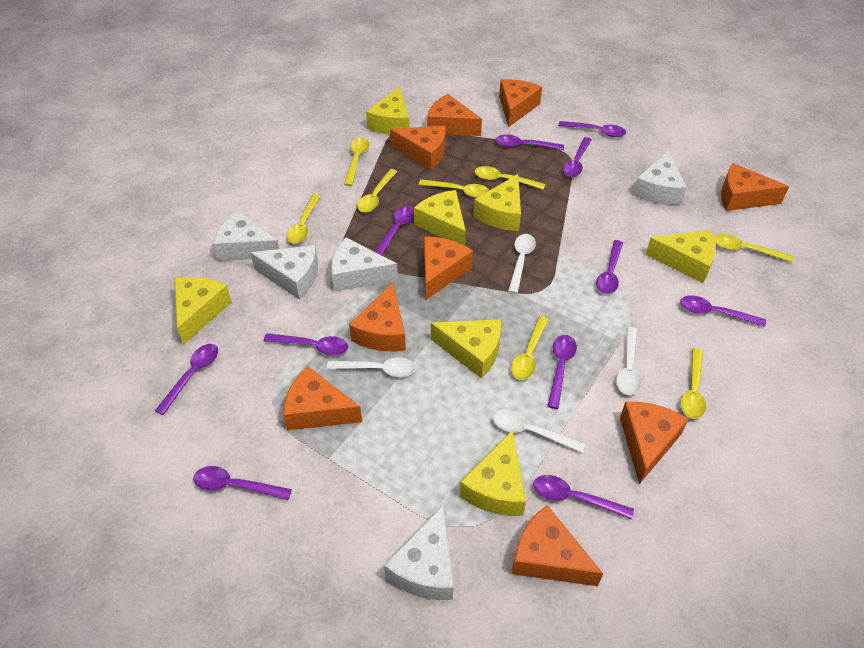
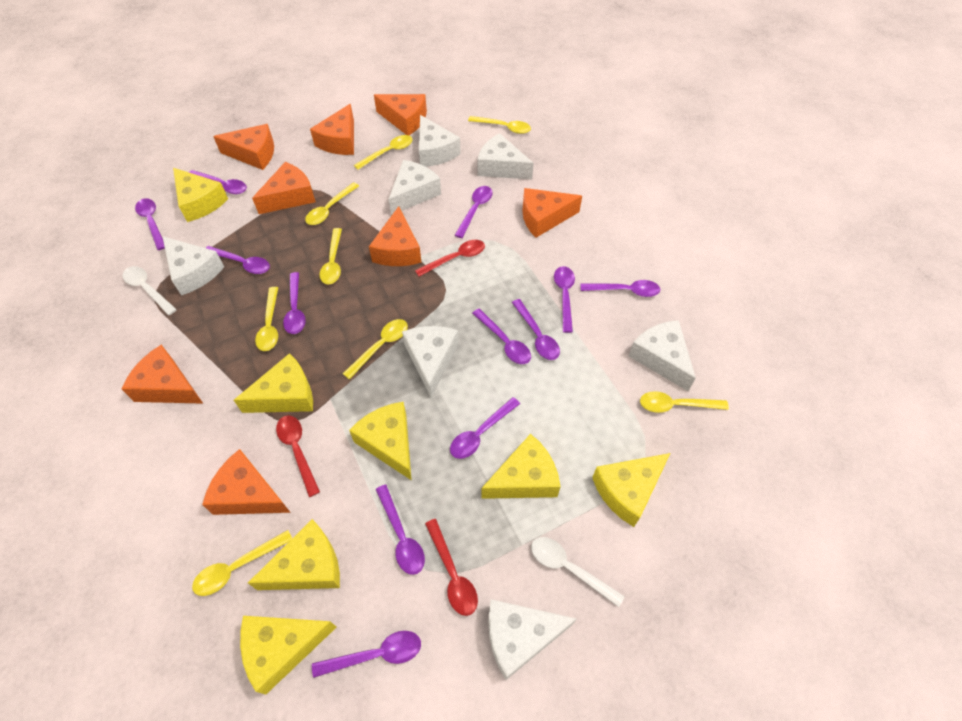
orange cheese: 9 -> 8
purple spoon: 11 -> 12
red spoon: 0 -> 3
white cheese: 5 -> 7
white spoon: 4 -> 2

